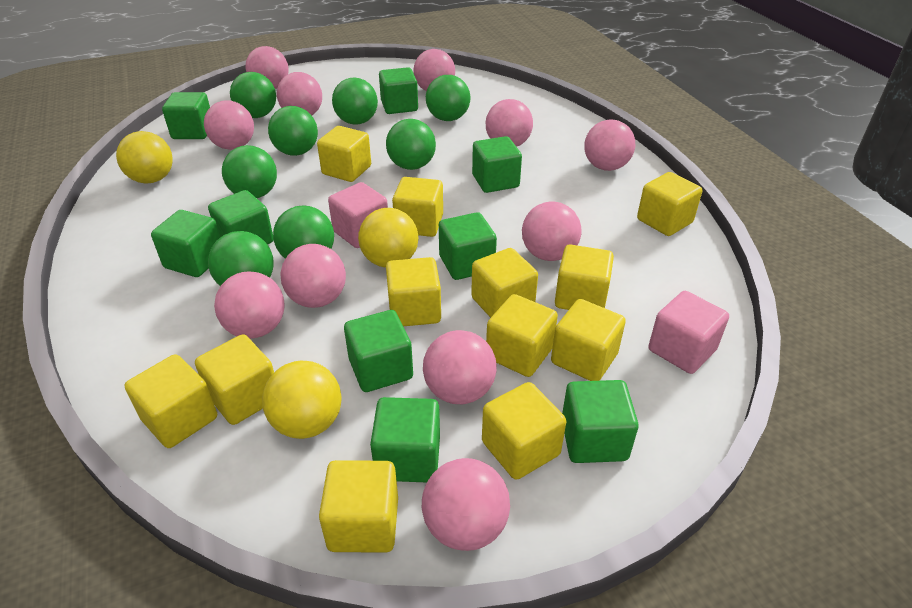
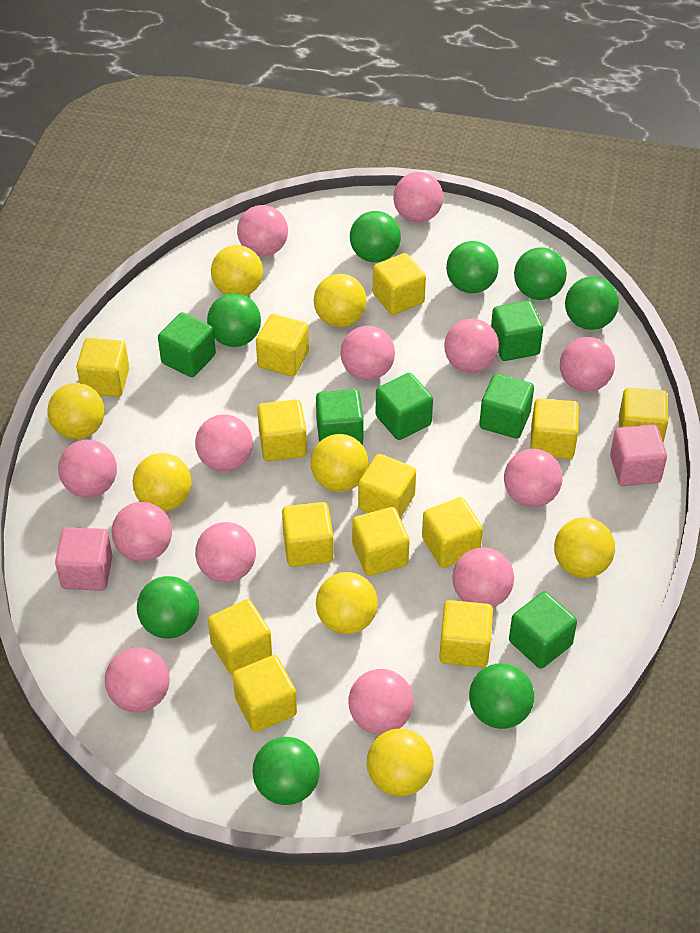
green cube: 9 -> 6
pink ball: 11 -> 13
yellow ball: 3 -> 8
yellow cube: 12 -> 13

